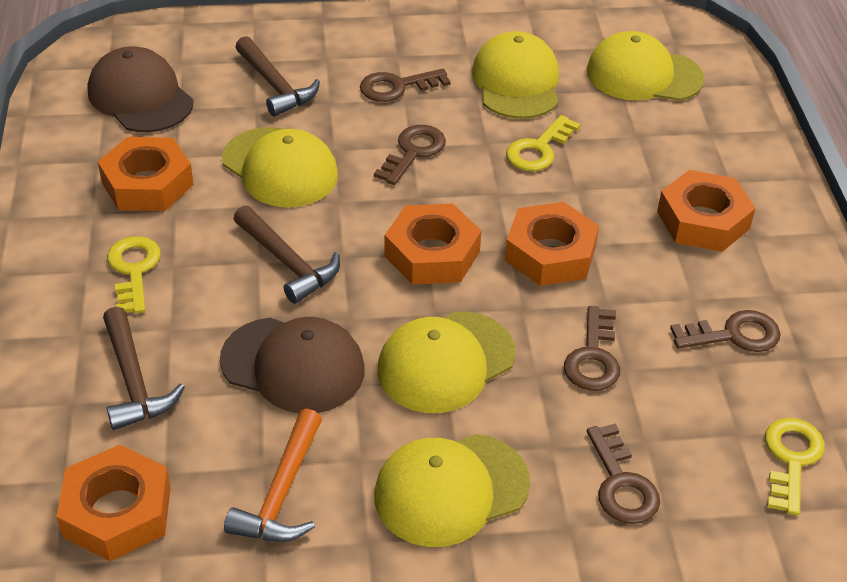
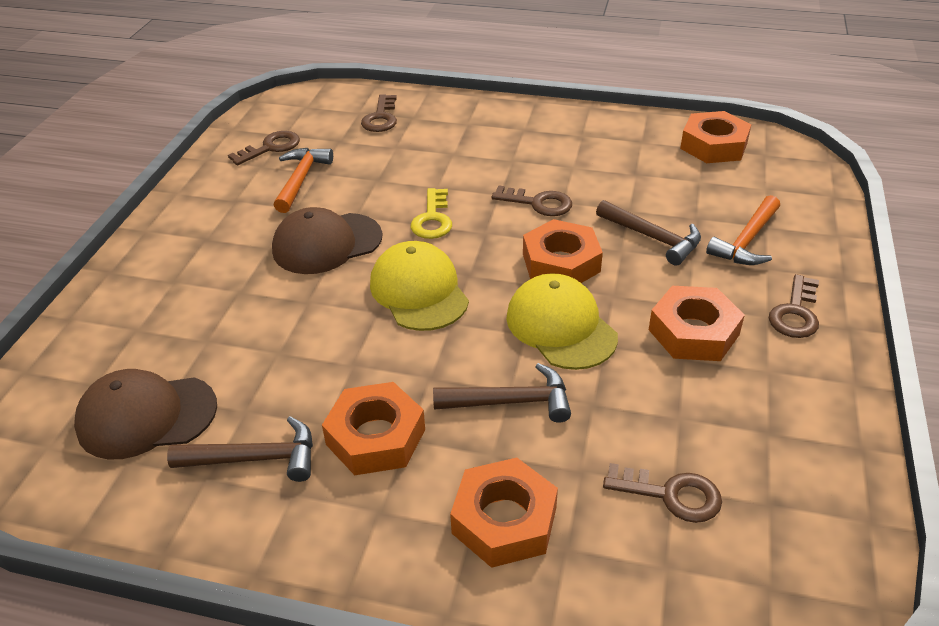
orange hammer: 1 -> 2
yellow cap: 5 -> 2
yellow key: 3 -> 1

